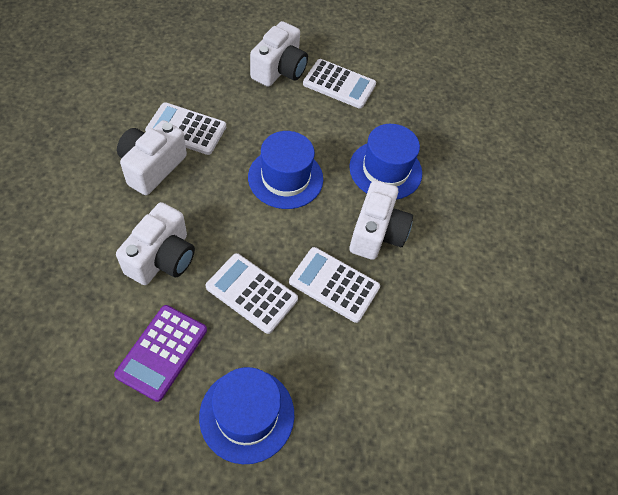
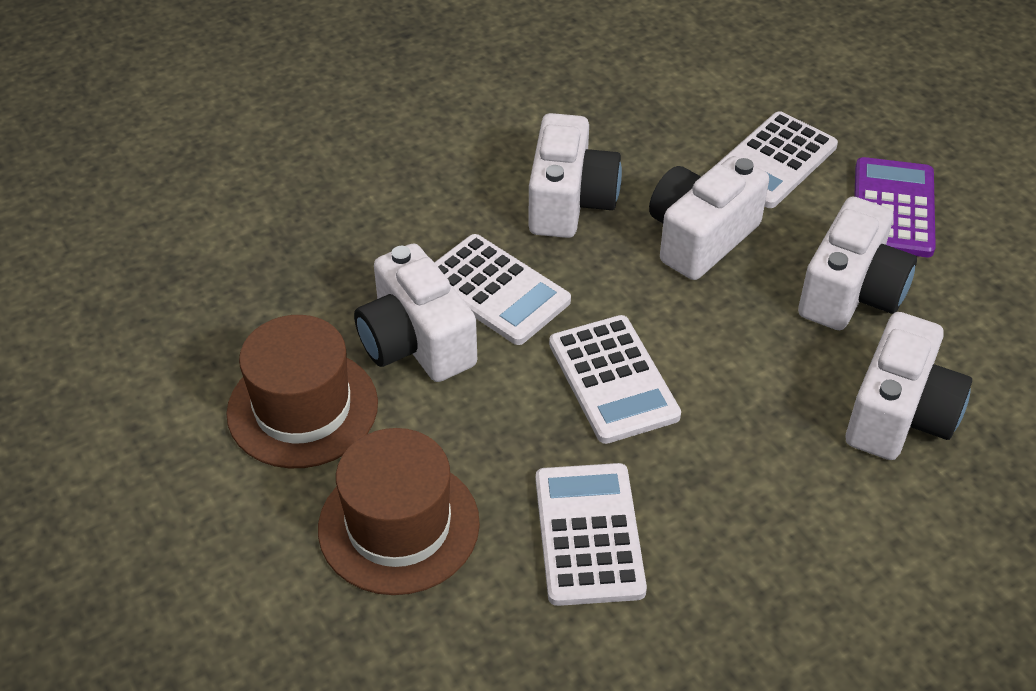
blue hat: 3 -> 0
brown hat: 0 -> 2
white camera: 4 -> 5

